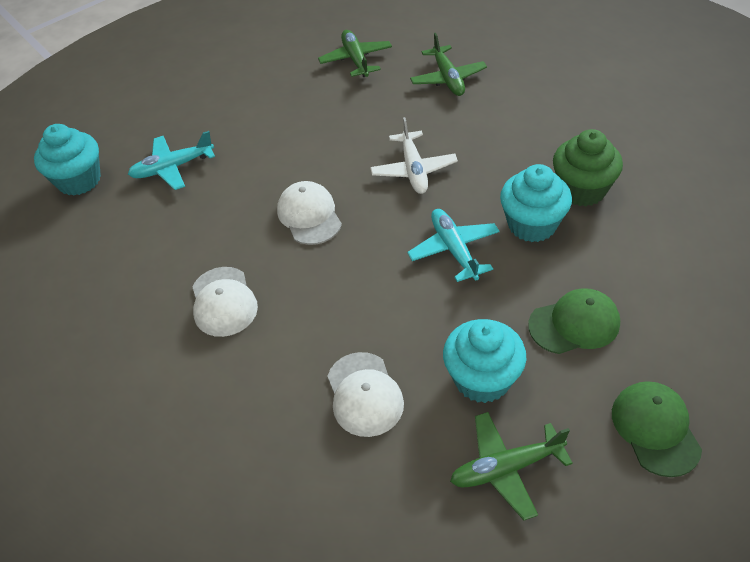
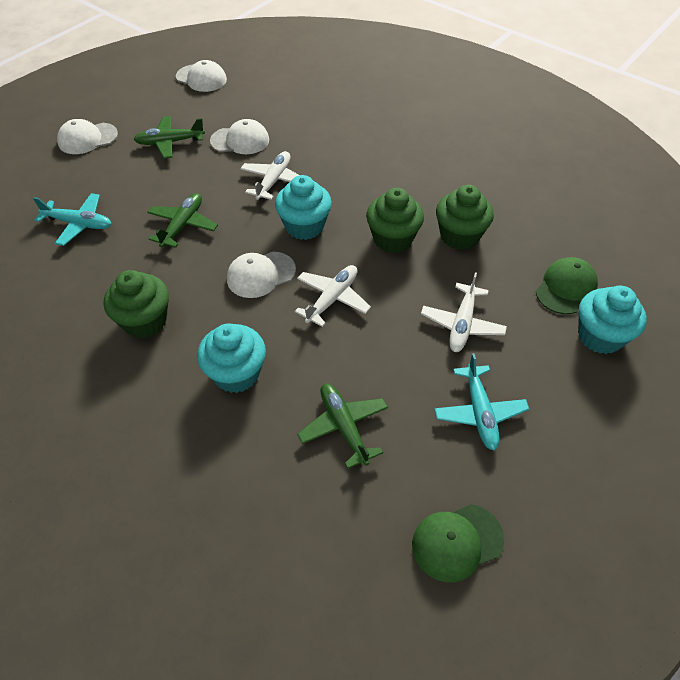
green cupcake: 1 -> 3
white cap: 3 -> 4
white plane: 1 -> 3

